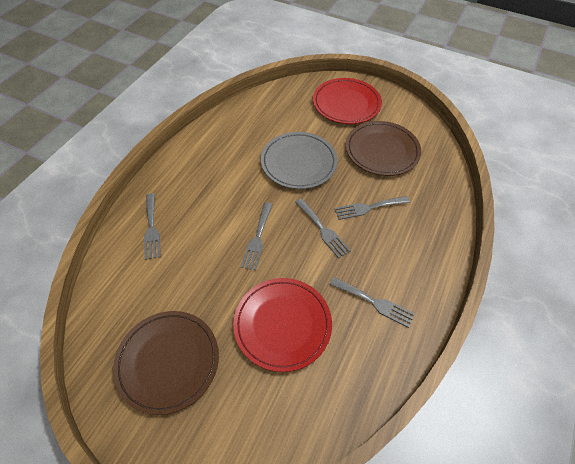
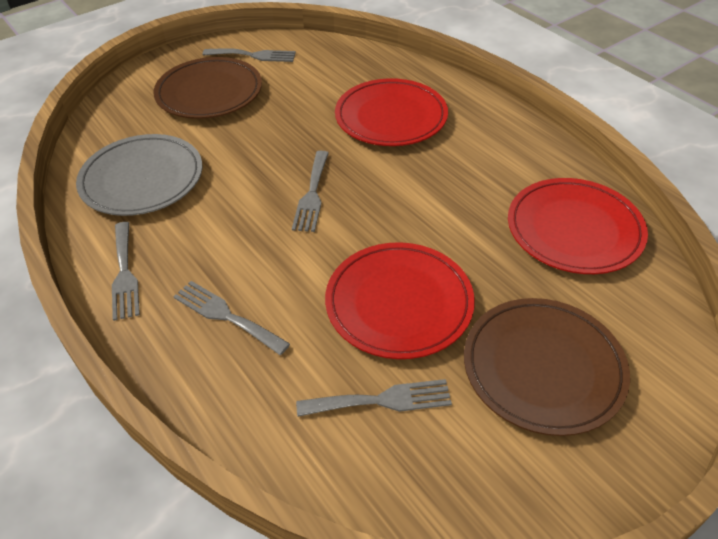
red plate: 2 -> 3

